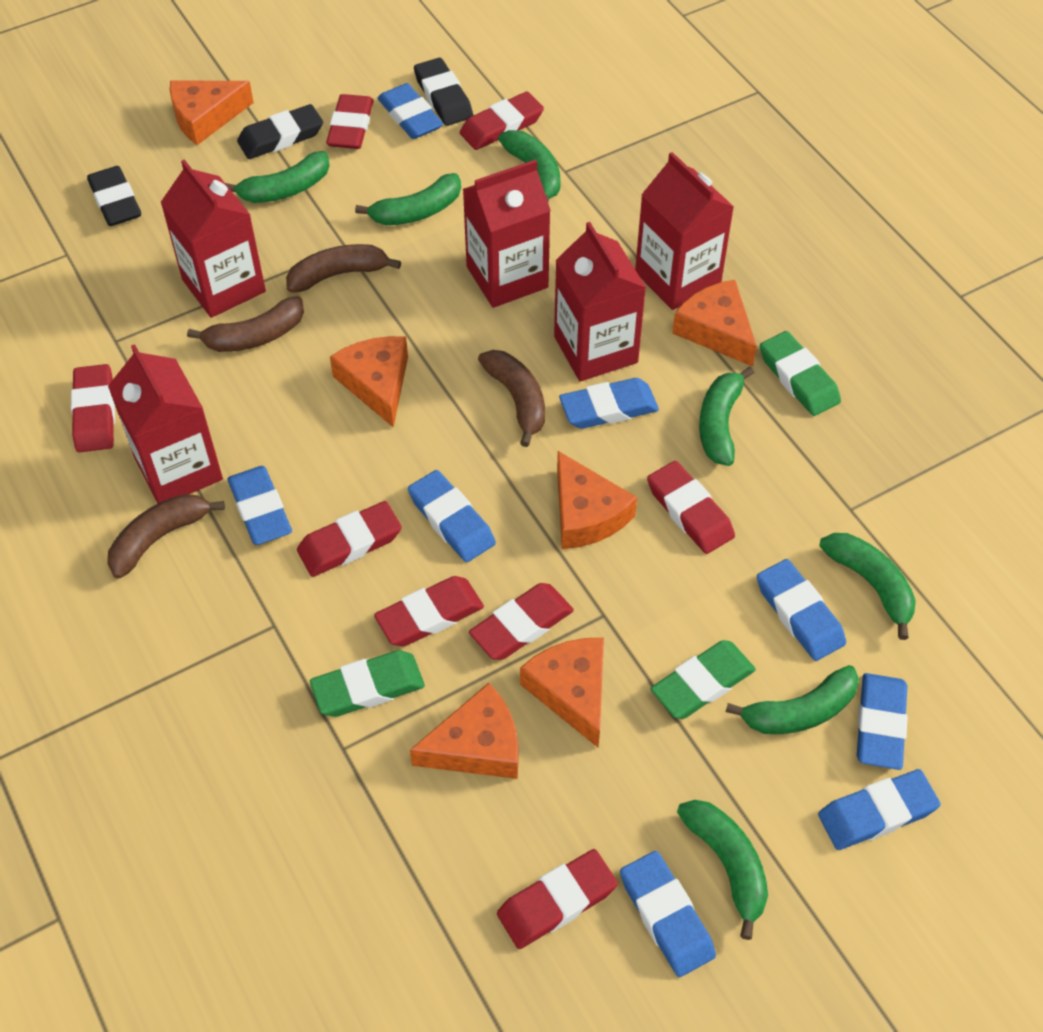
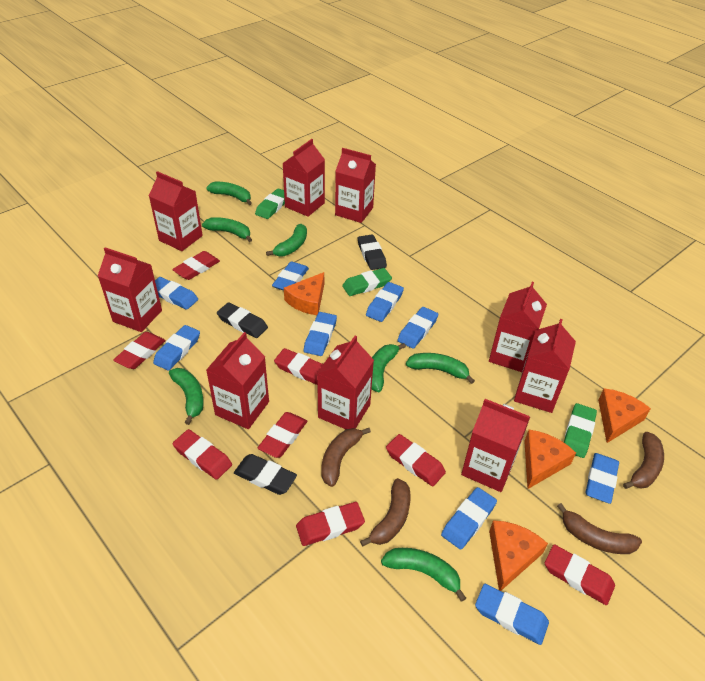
blue eraser: 8 -> 9
orange cheese: 6 -> 4
red carton: 5 -> 9

